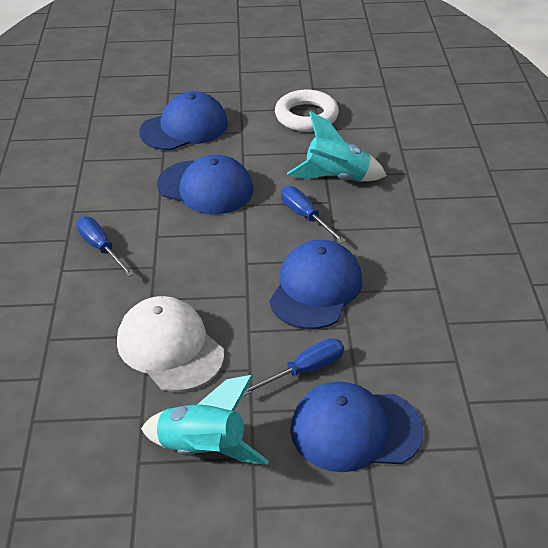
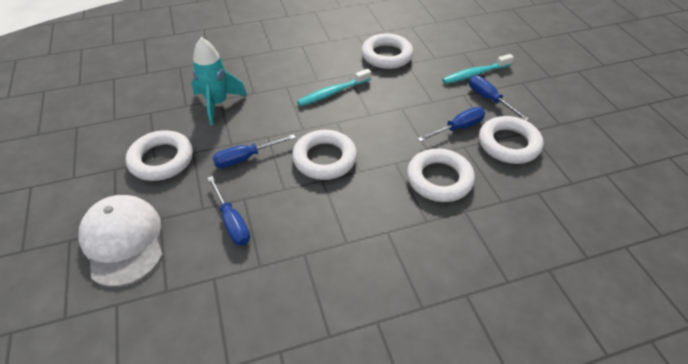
blue cap: 4 -> 0
blue screwdriver: 3 -> 4
turquoise rocket: 2 -> 1
turquoise toothbrush: 0 -> 2
white ring: 1 -> 5

